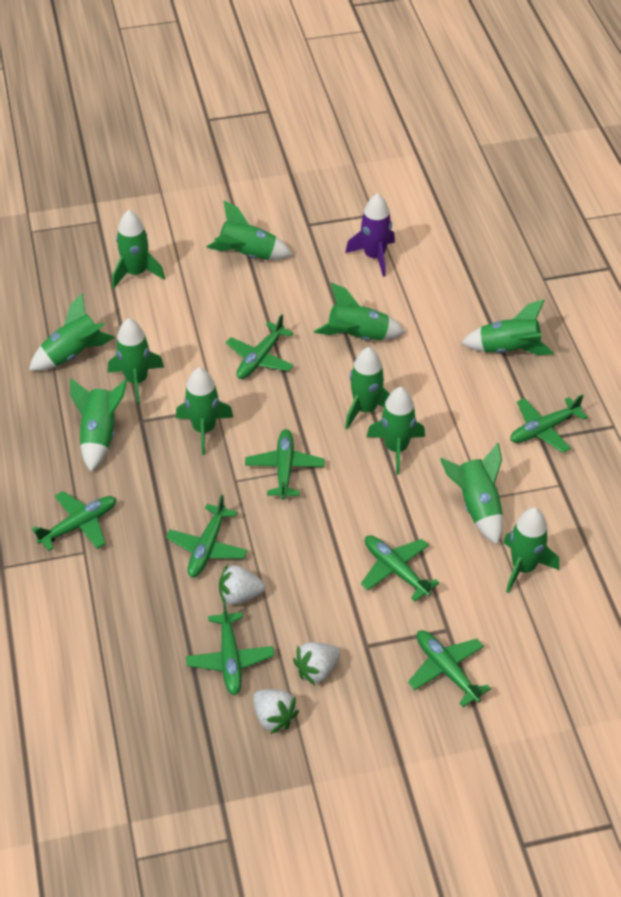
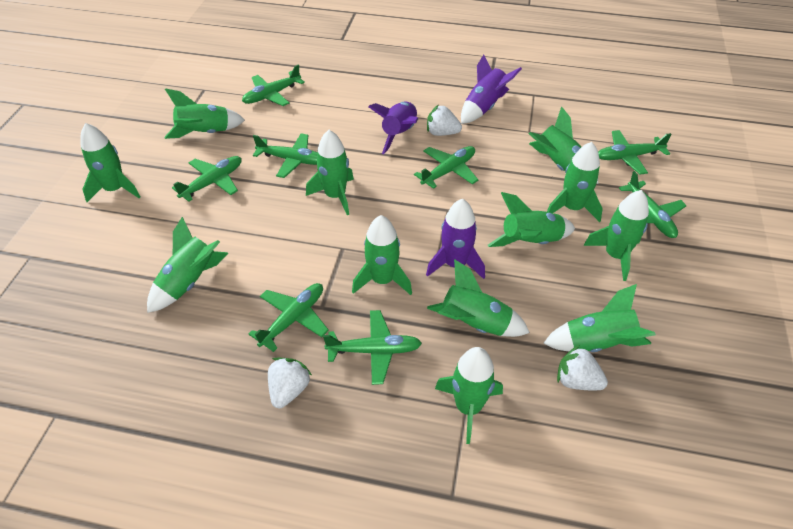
purple rocket: 1 -> 3

